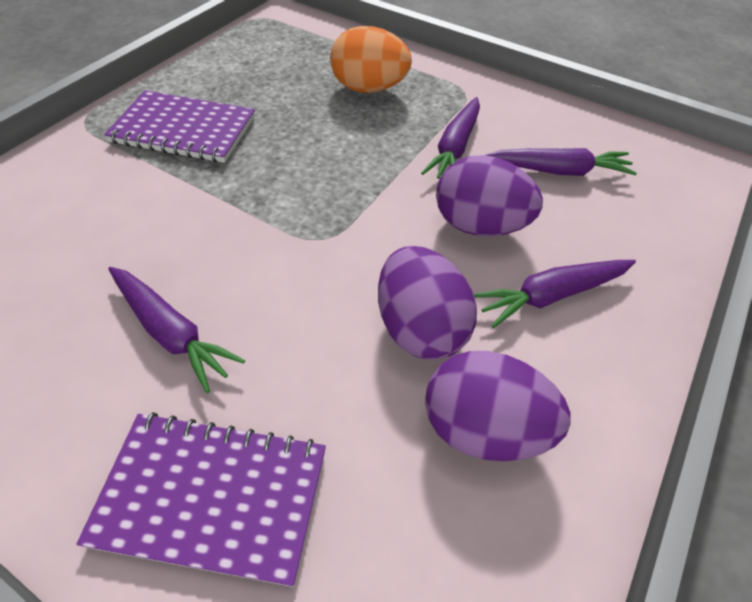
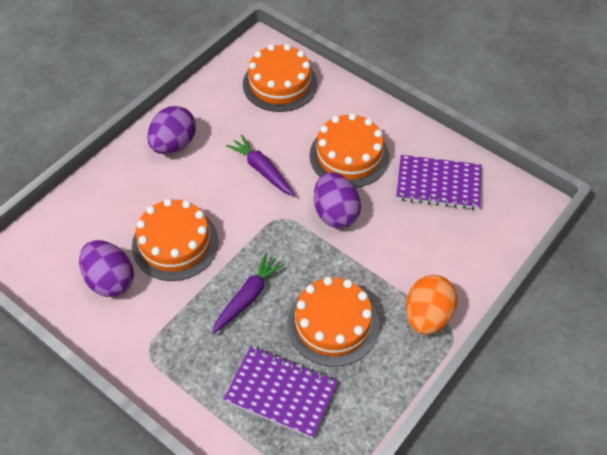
orange cake: 0 -> 4
purple carrot: 4 -> 2

